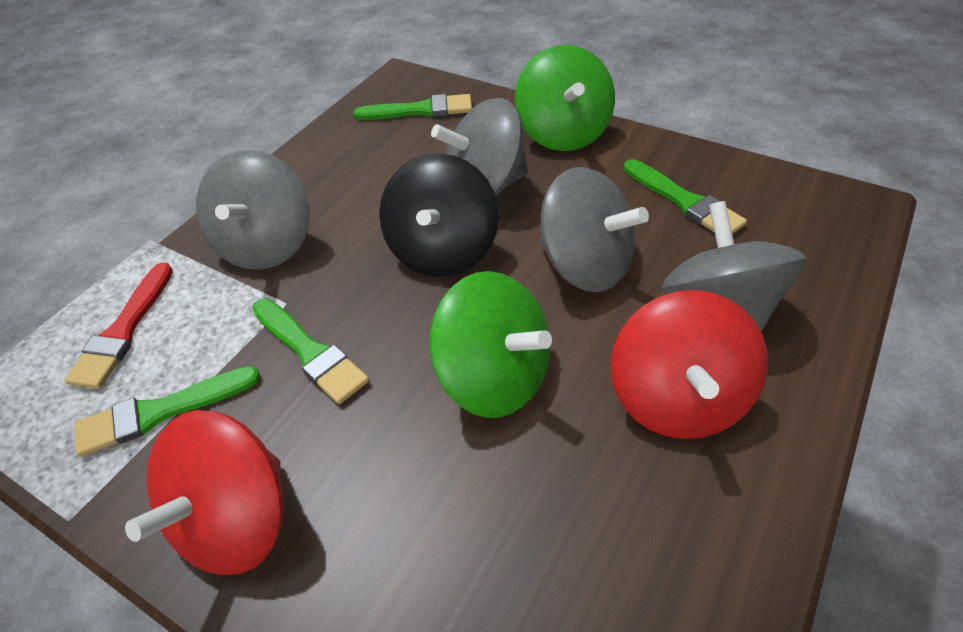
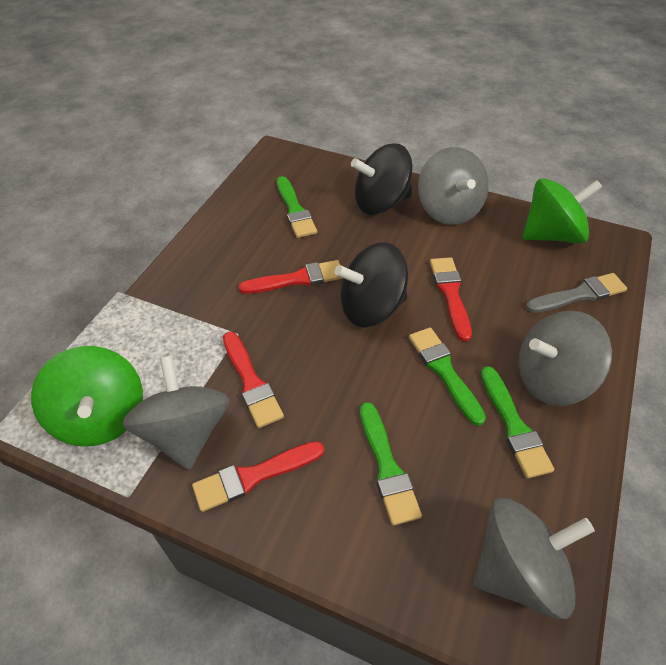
black spinning top: 1 -> 2
grey brush: 0 -> 1
red brush: 1 -> 4
red spinning top: 2 -> 0

